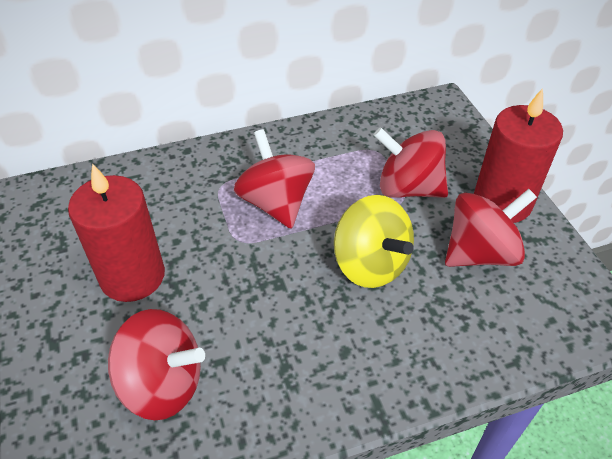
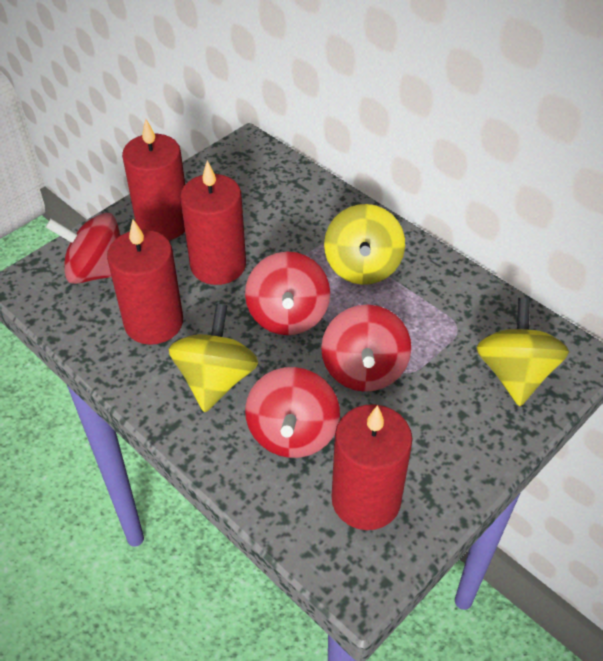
red candle: 2 -> 4
yellow spinning top: 1 -> 3

